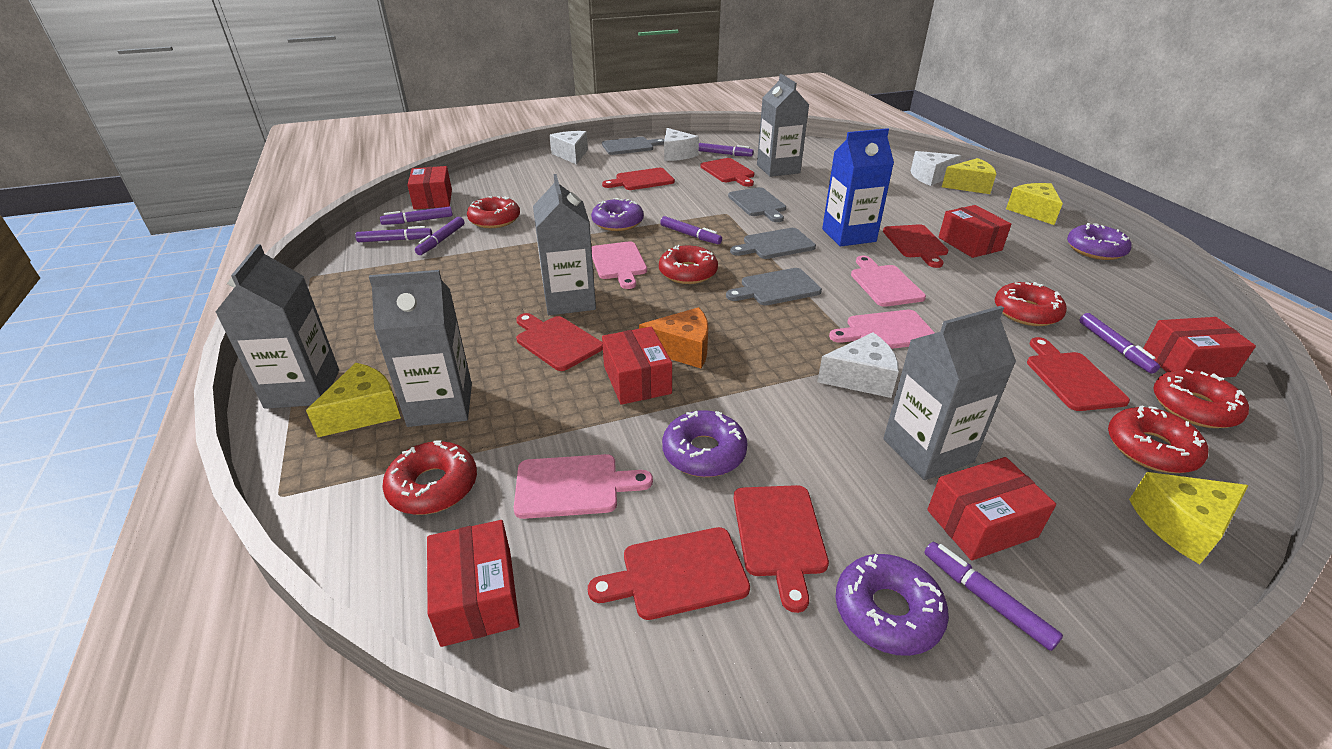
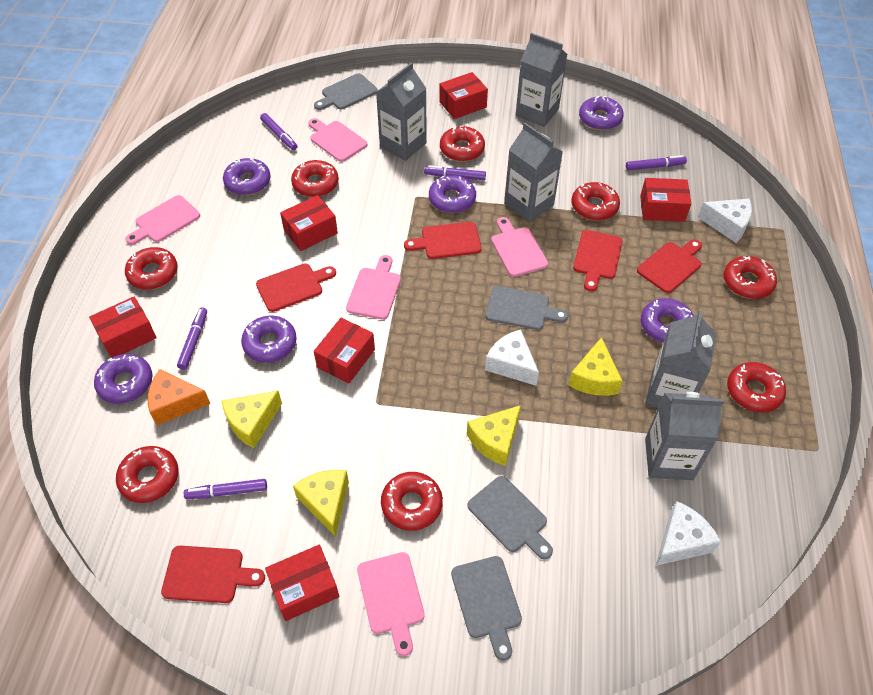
blue carton: 1 -> 0
pink cutting board: 4 -> 5
purple donut: 4 -> 6
purple marker: 7 -> 5
red cutting board: 7 -> 5
red donut: 6 -> 8
white cheese: 4 -> 3

